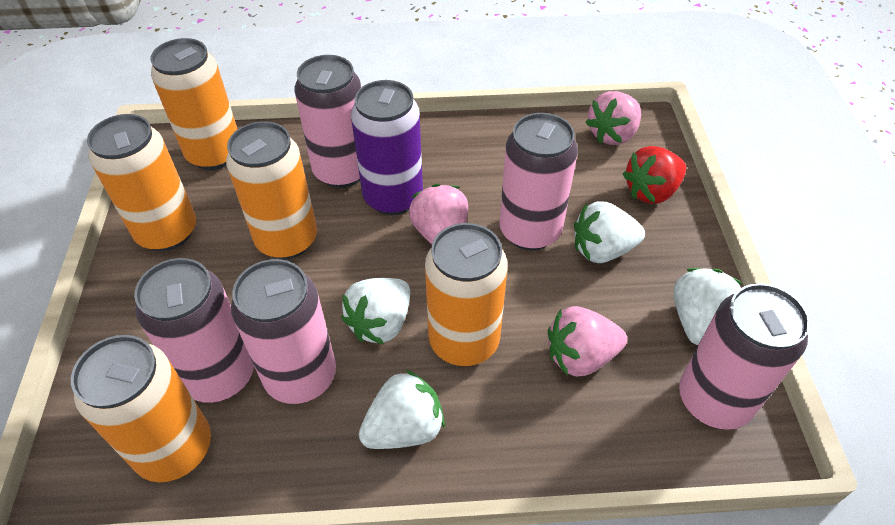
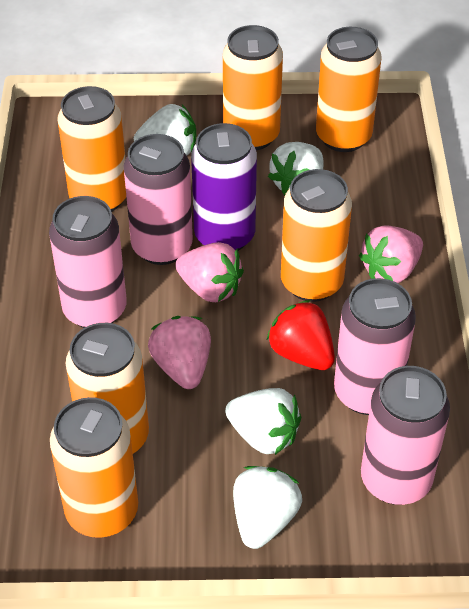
orange can: 5 -> 6
pink can: 5 -> 4

